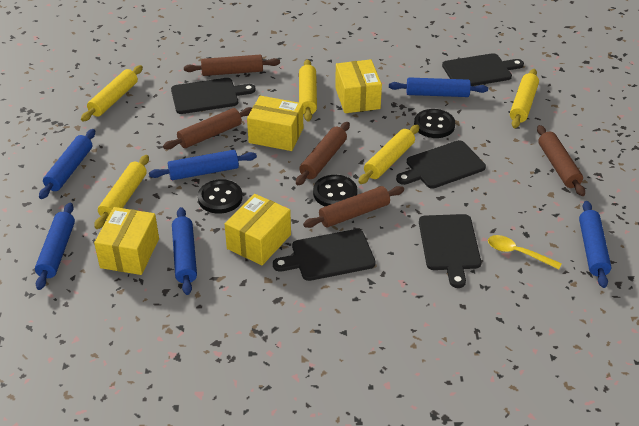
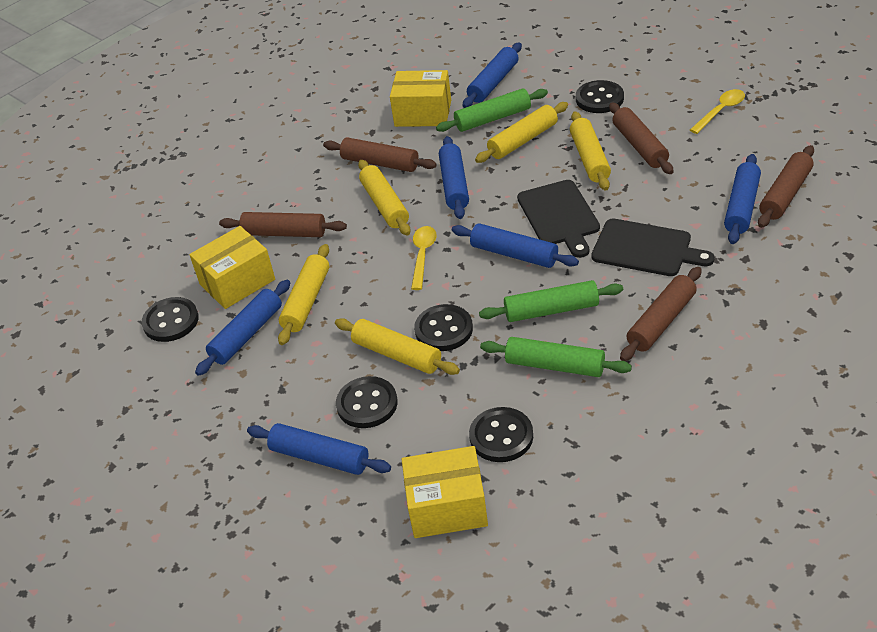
black button: 3 -> 5
black cutting board: 5 -> 2
green rolling pin: 0 -> 3
yellow box: 4 -> 3
yellow spoon: 1 -> 2

